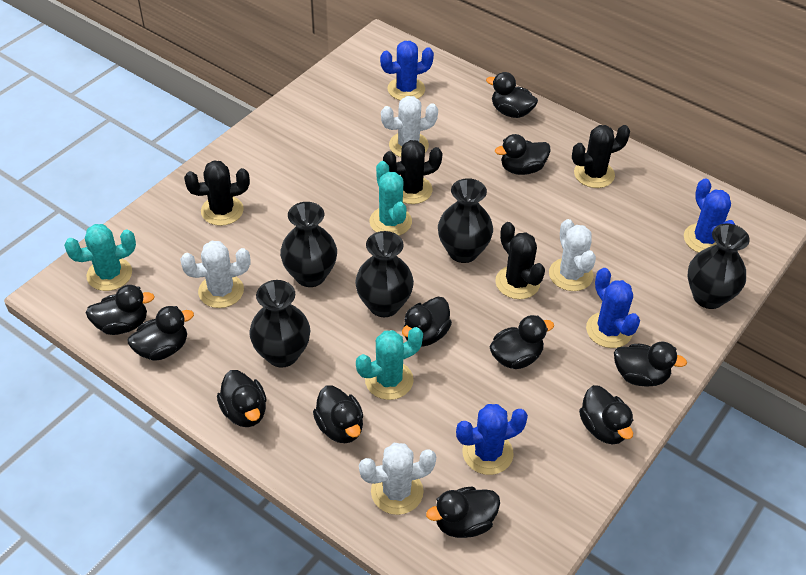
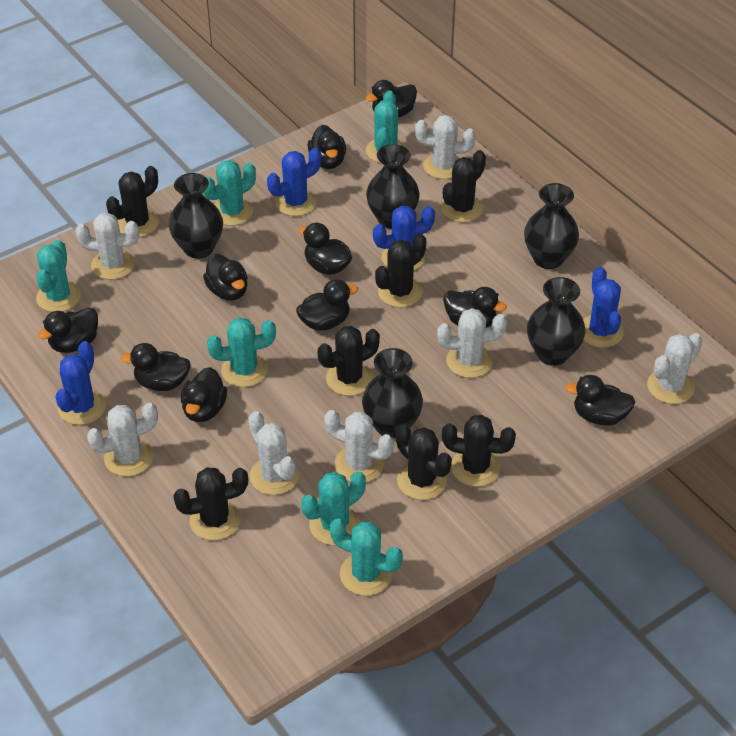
black cactus: 4 -> 7
black duck: 11 -> 10
turquoise cactus: 3 -> 6
white cactus: 4 -> 7

